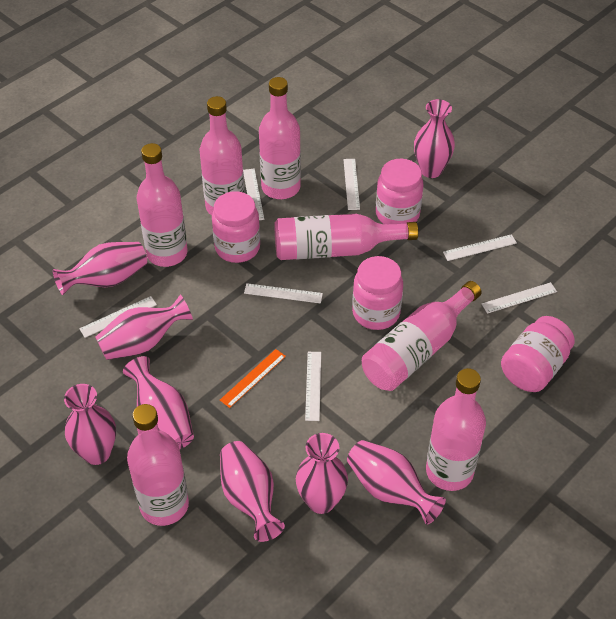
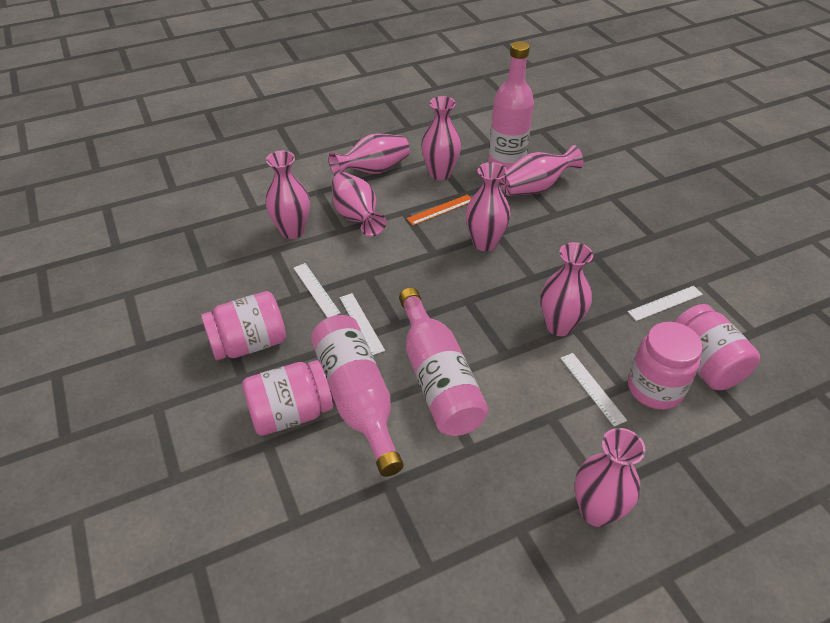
pink bottle: 7 -> 3
white ruler: 7 -> 4

